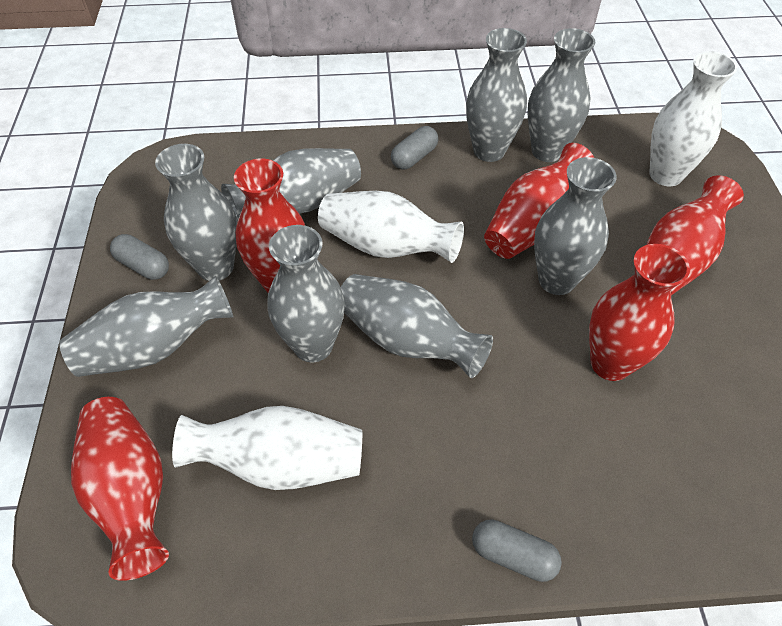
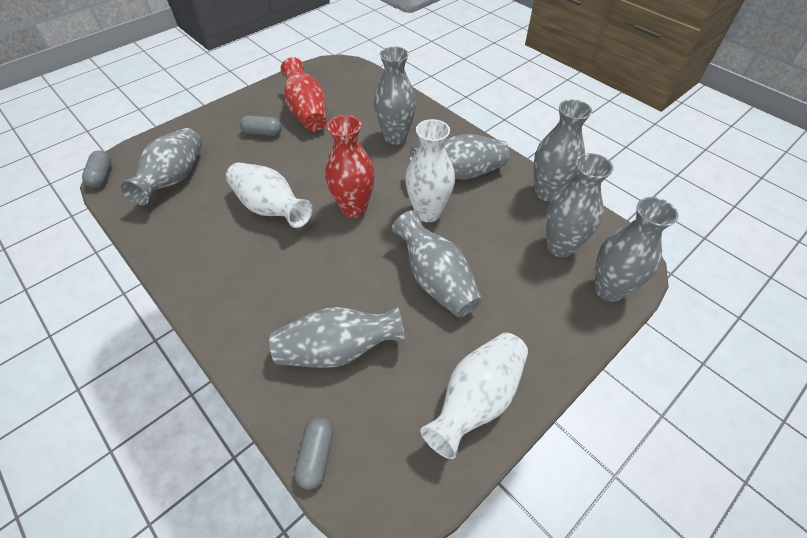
red vase: 5 -> 2

